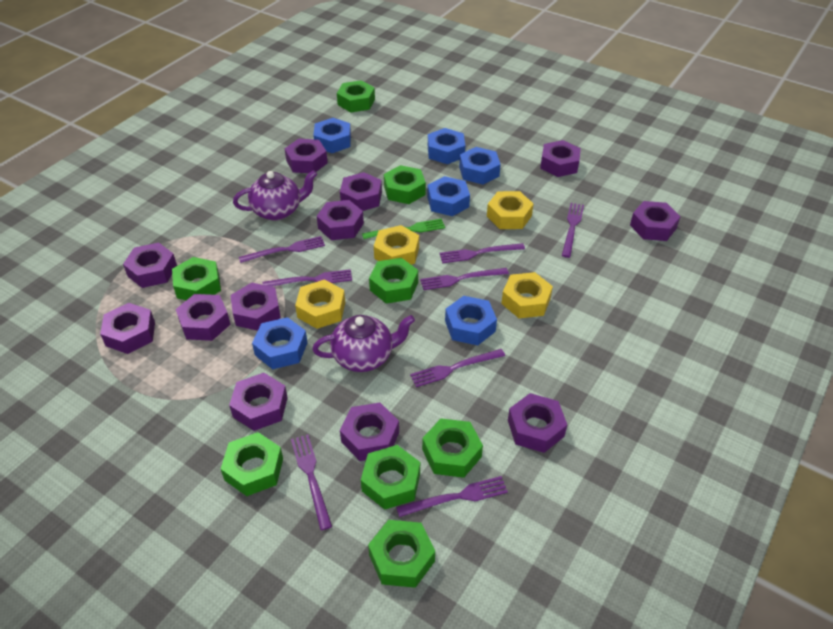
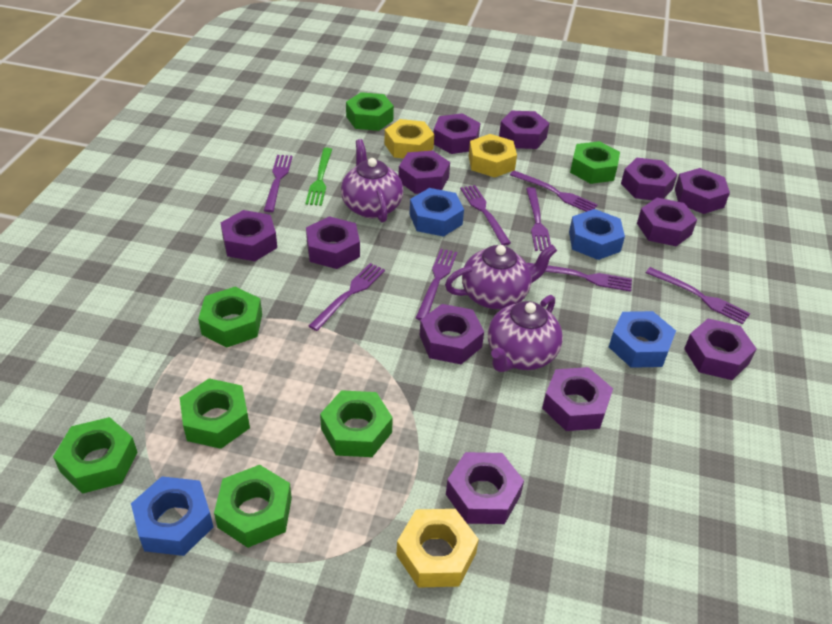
blue nut: 6 -> 4
green nut: 8 -> 7
purple teapot: 2 -> 3
yellow nut: 4 -> 3

